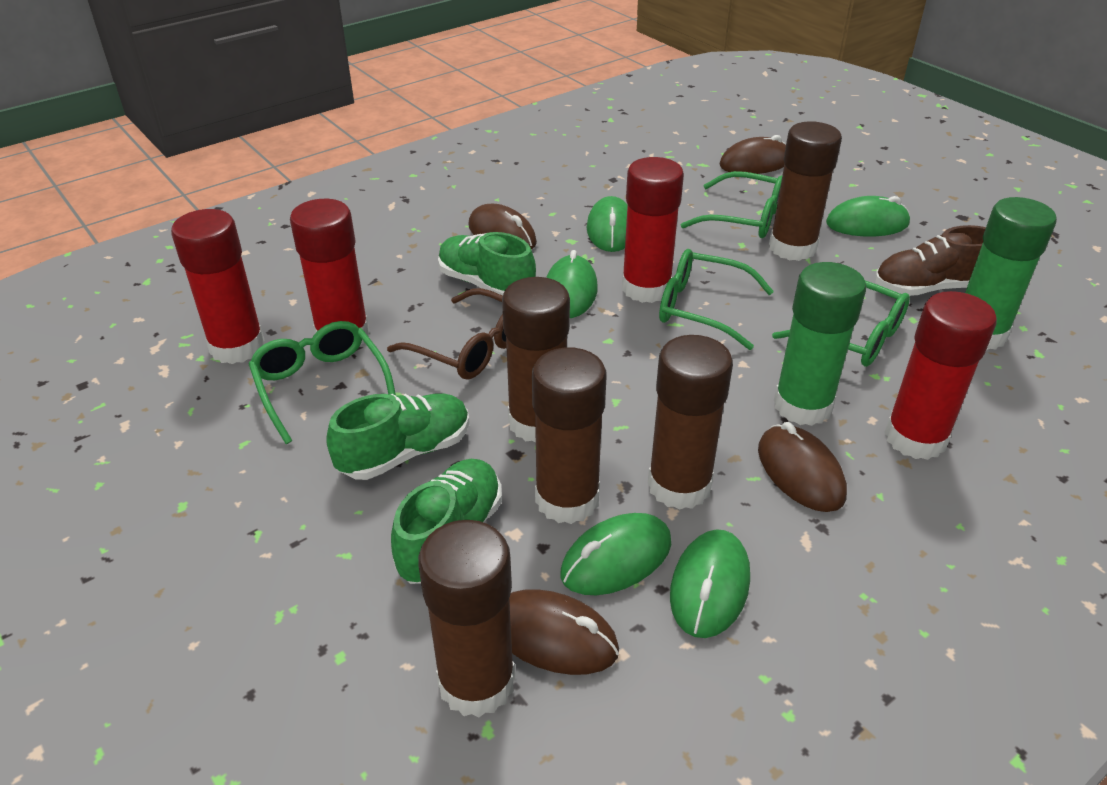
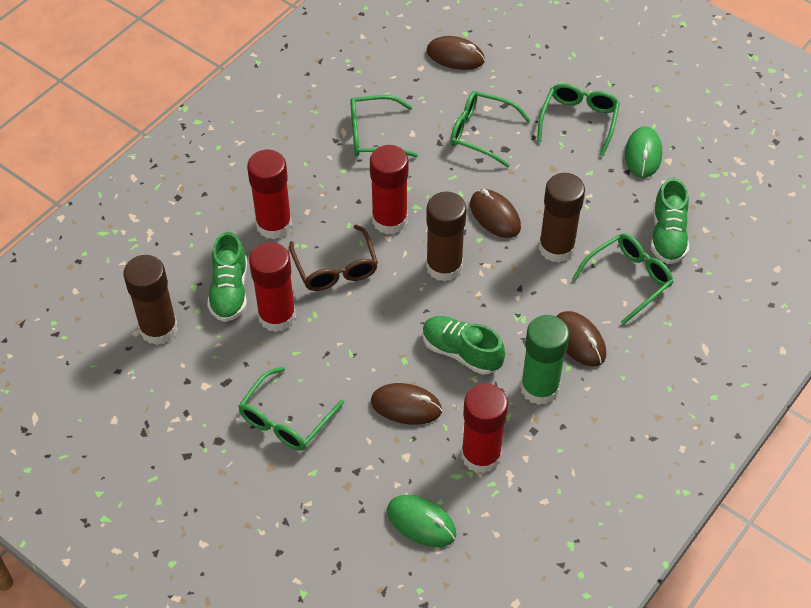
brown glue stick: 5 -> 3
brown shoe: 1 -> 0
green glasses: 4 -> 5
green glue stick: 2 -> 1
green mouse: 5 -> 2

